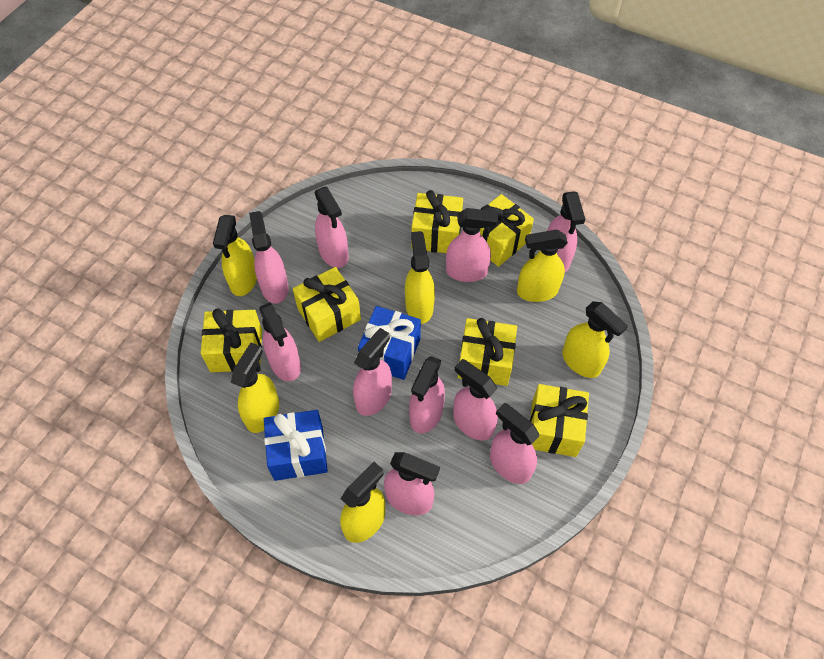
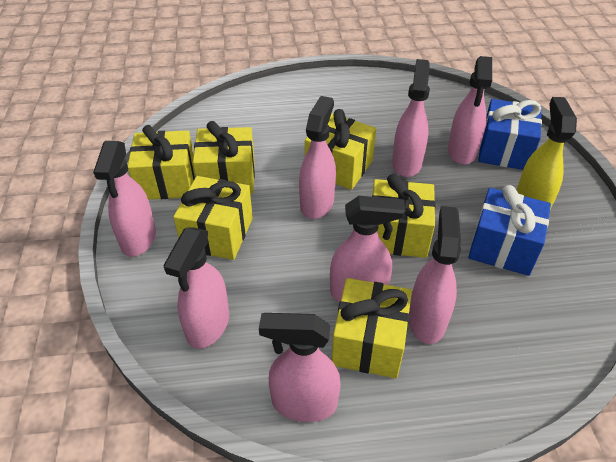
pink spray bottle: 10 -> 8
yellow spray bottle: 6 -> 1

